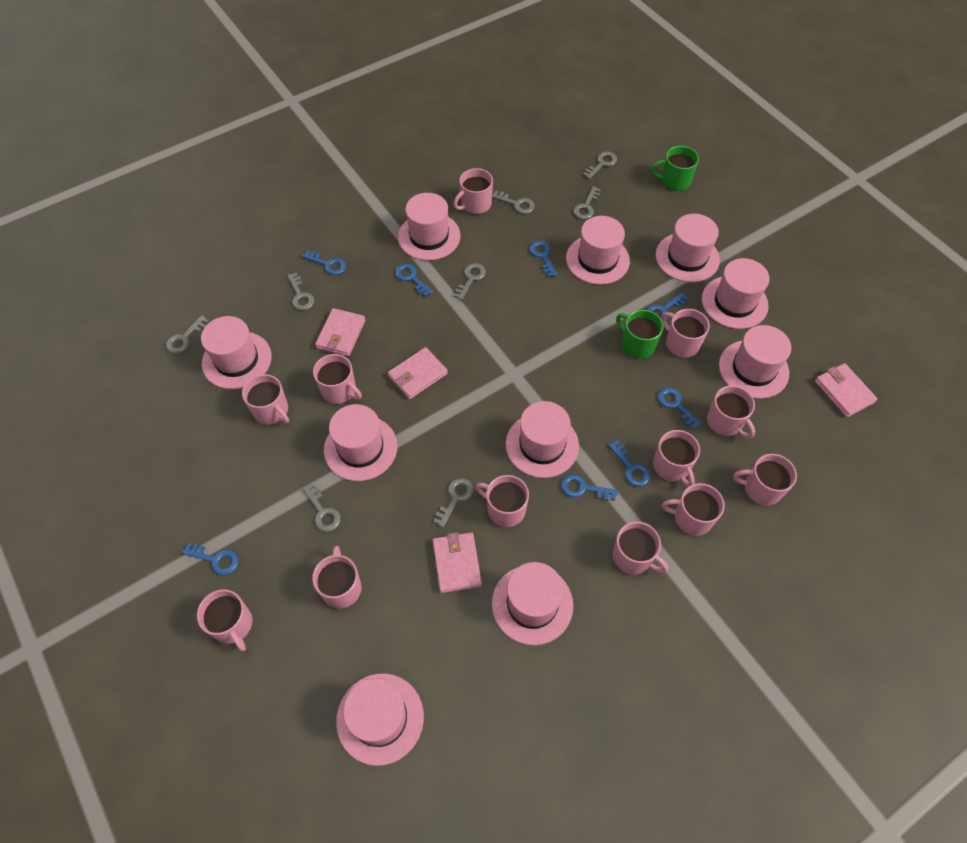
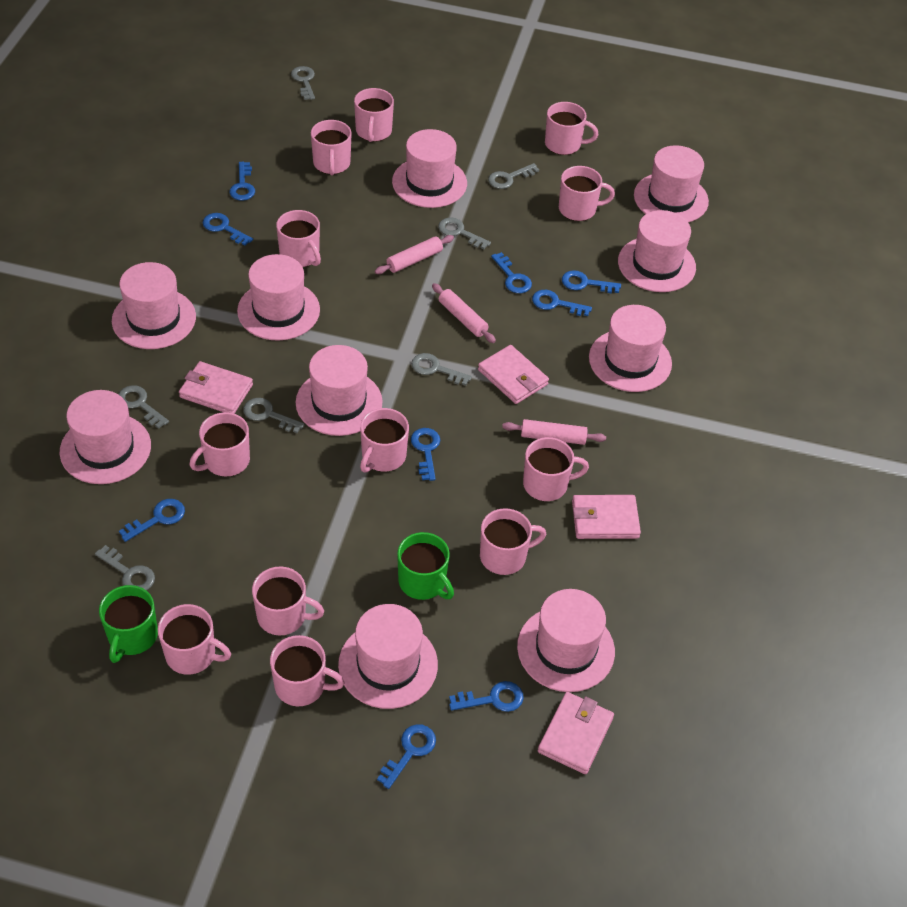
blue key: 8 -> 9
grey key: 8 -> 7
pink rolling pin: 0 -> 3

